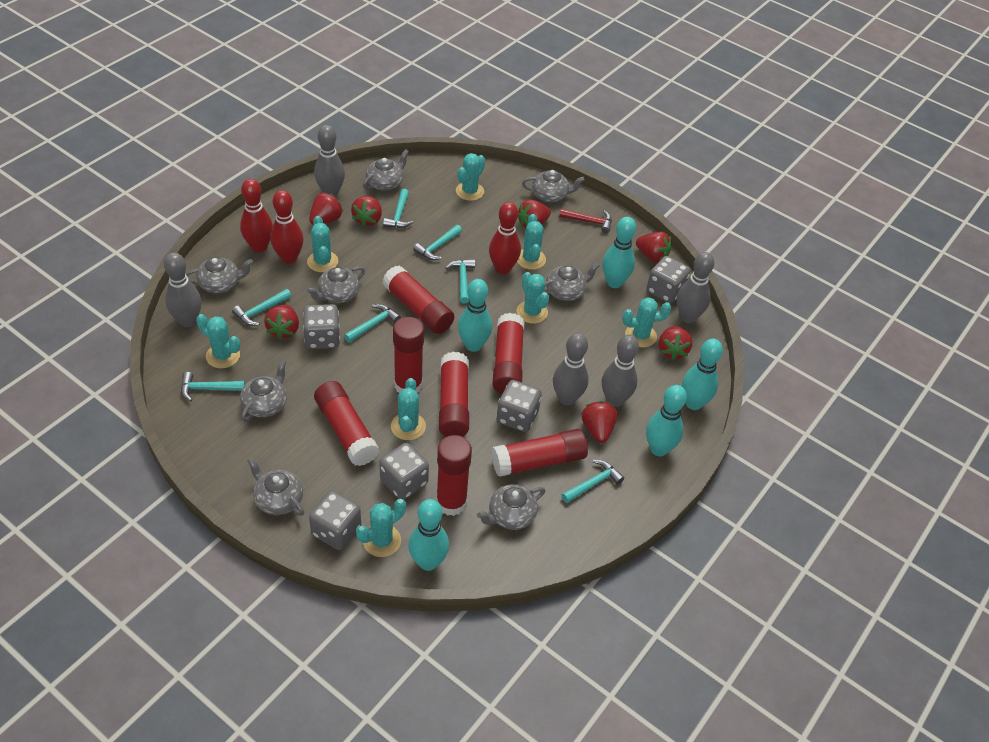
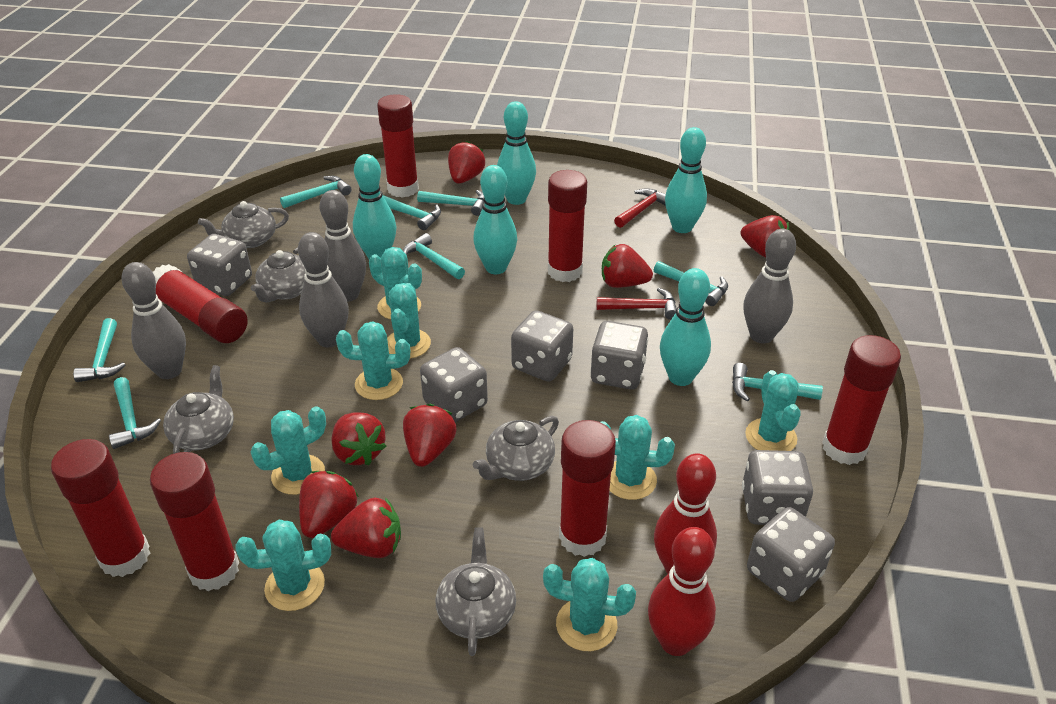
grey bowling pin: 5 -> 4
grey dice: 5 -> 6
grey teapot: 8 -> 5
red bowling pin: 3 -> 2
red hammer: 1 -> 2
turquoise hammer: 7 -> 8

